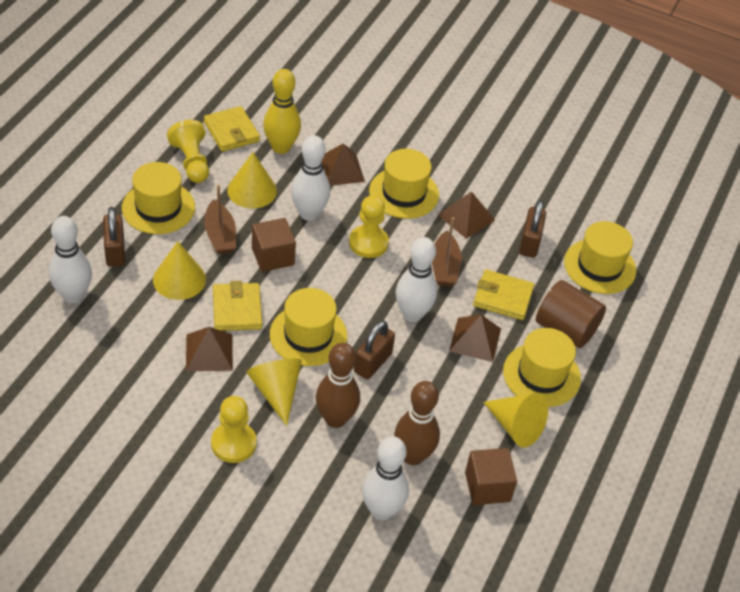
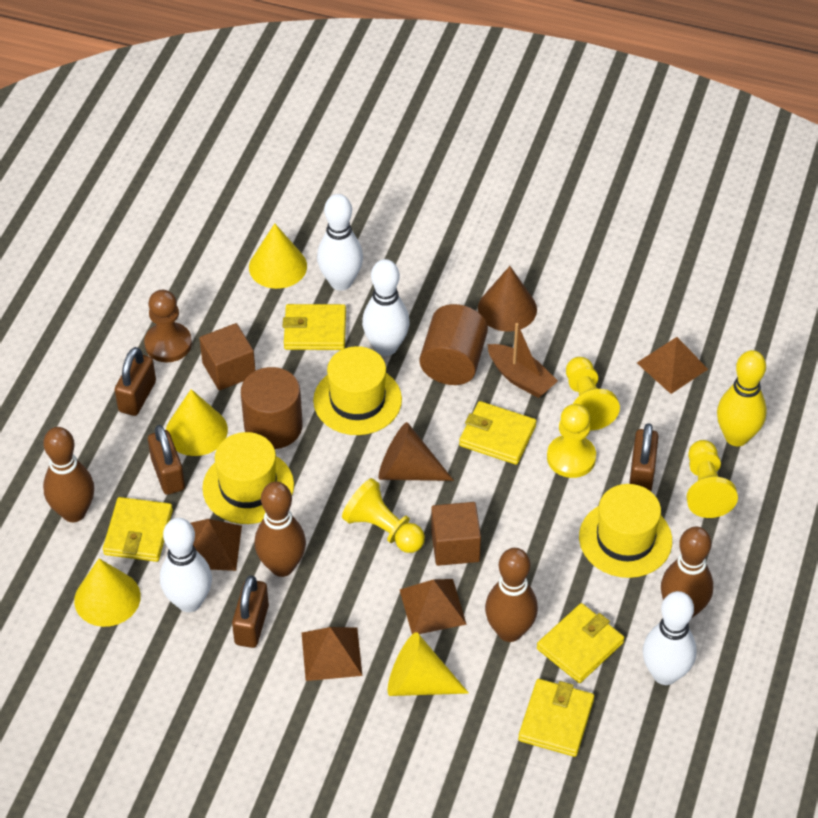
brown boat: 2 -> 1
brown bowling pin: 2 -> 4
brown cone: 0 -> 2
brown cylinder: 1 -> 2
brown padlock: 3 -> 4
brown pawn: 0 -> 1
yellow hat: 5 -> 3
yellow pawn: 3 -> 4
yellow wallet: 3 -> 5

